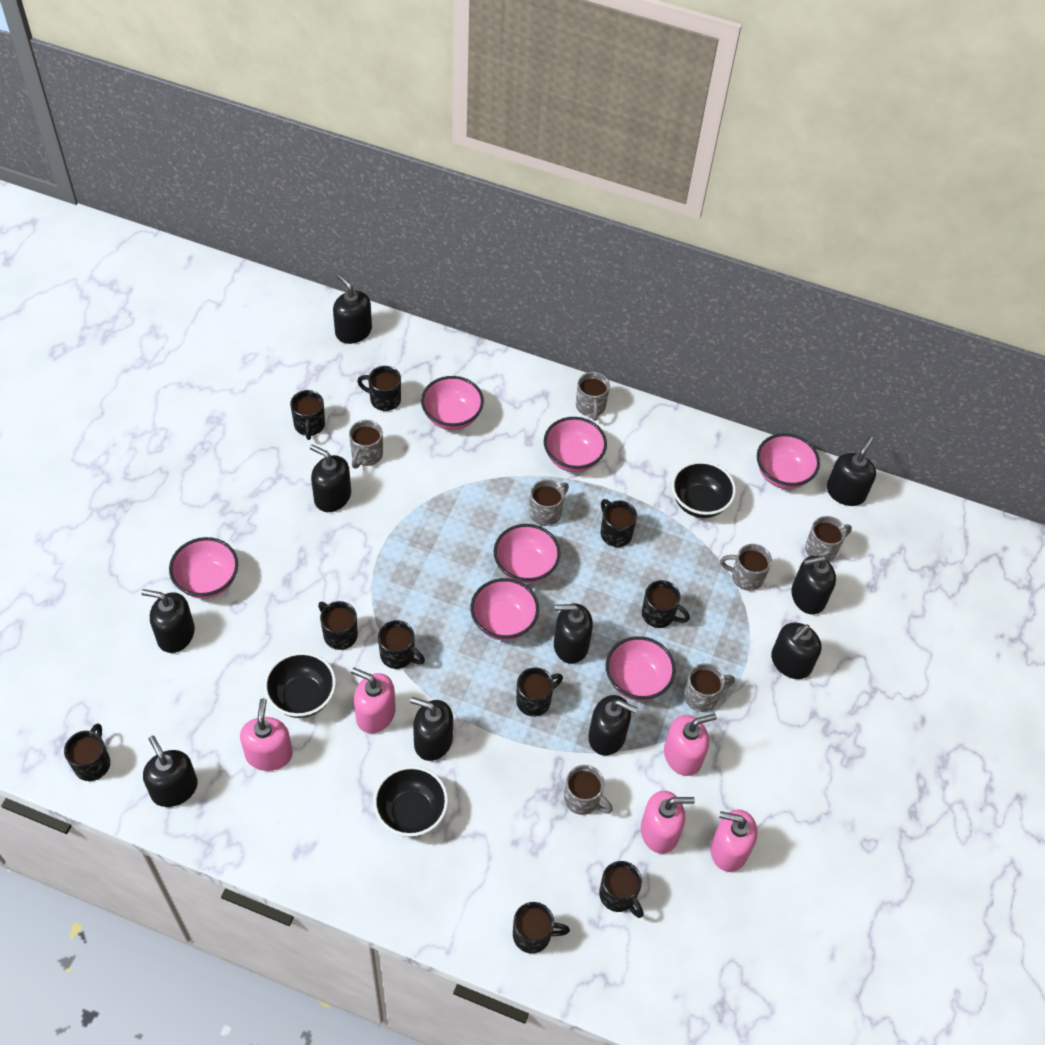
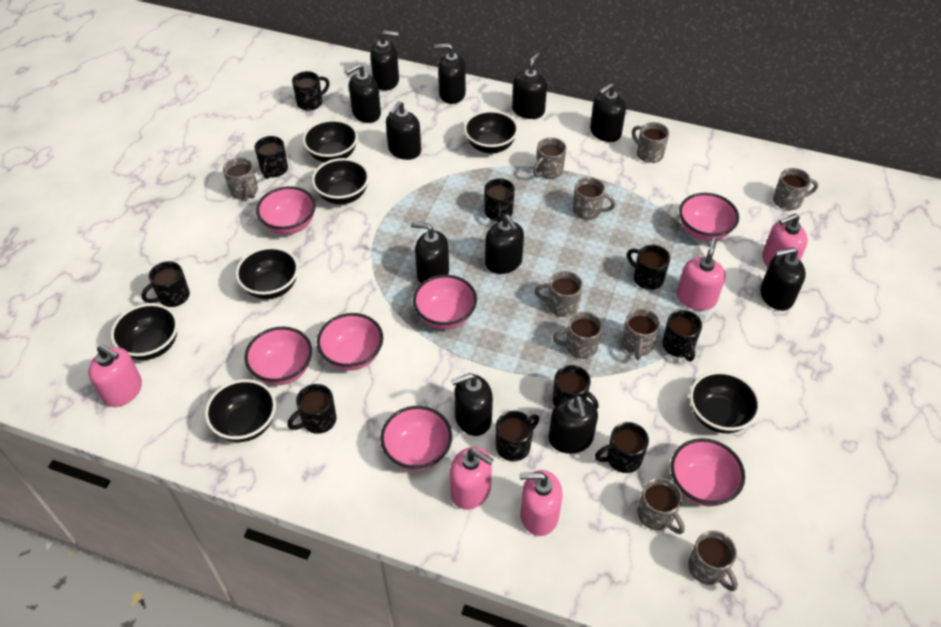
black bowl: 3 -> 7
black soap dispenser: 10 -> 11
grey mug: 7 -> 10

